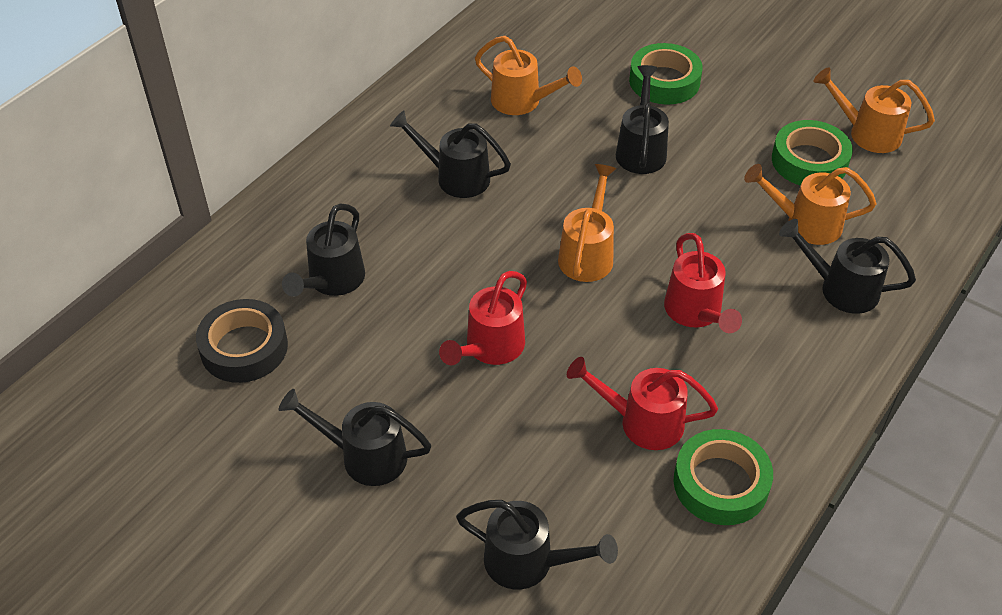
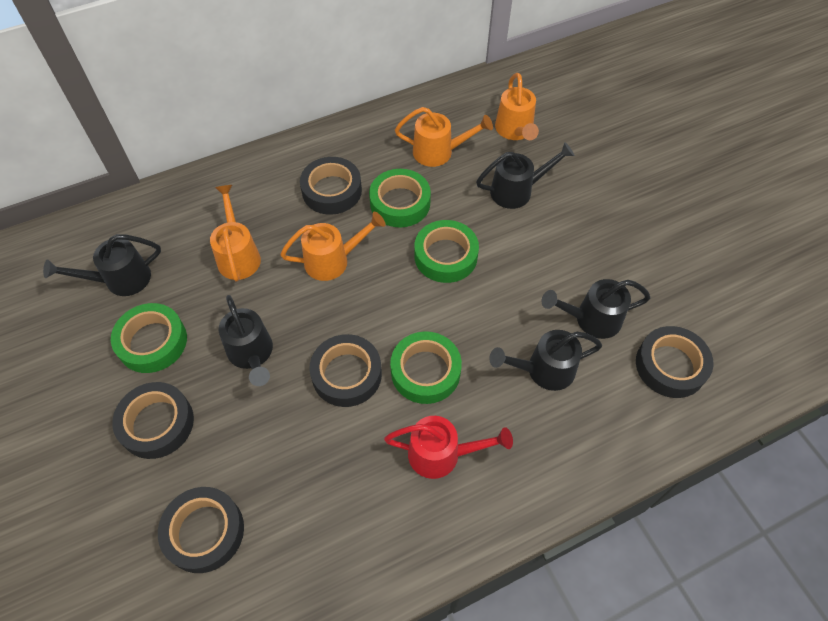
black tape: 1 -> 5
black watering can: 6 -> 5
green tape: 3 -> 4
red watering can: 3 -> 1

